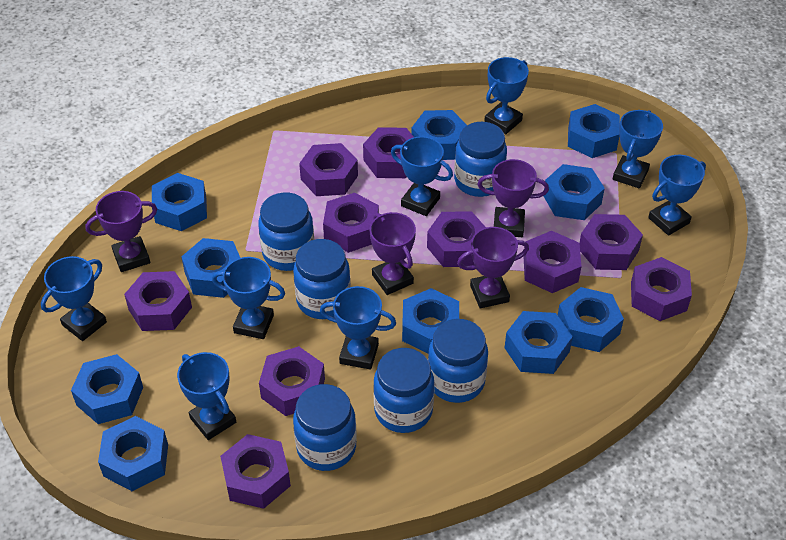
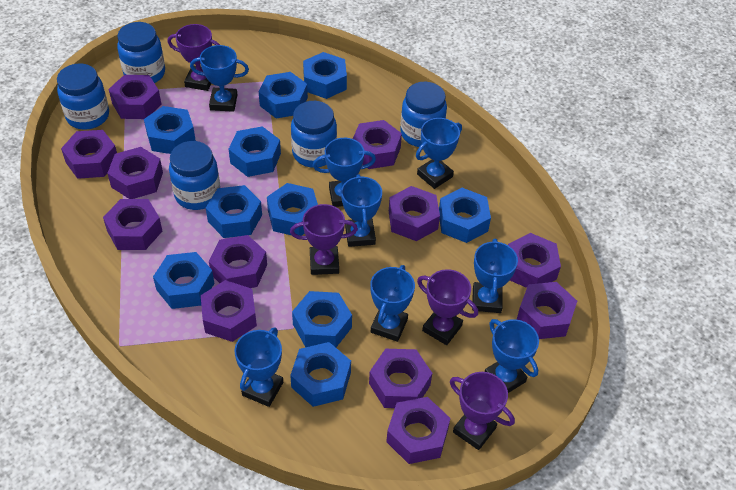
blue jar: 6 -> 5
purple nut: 10 -> 12

